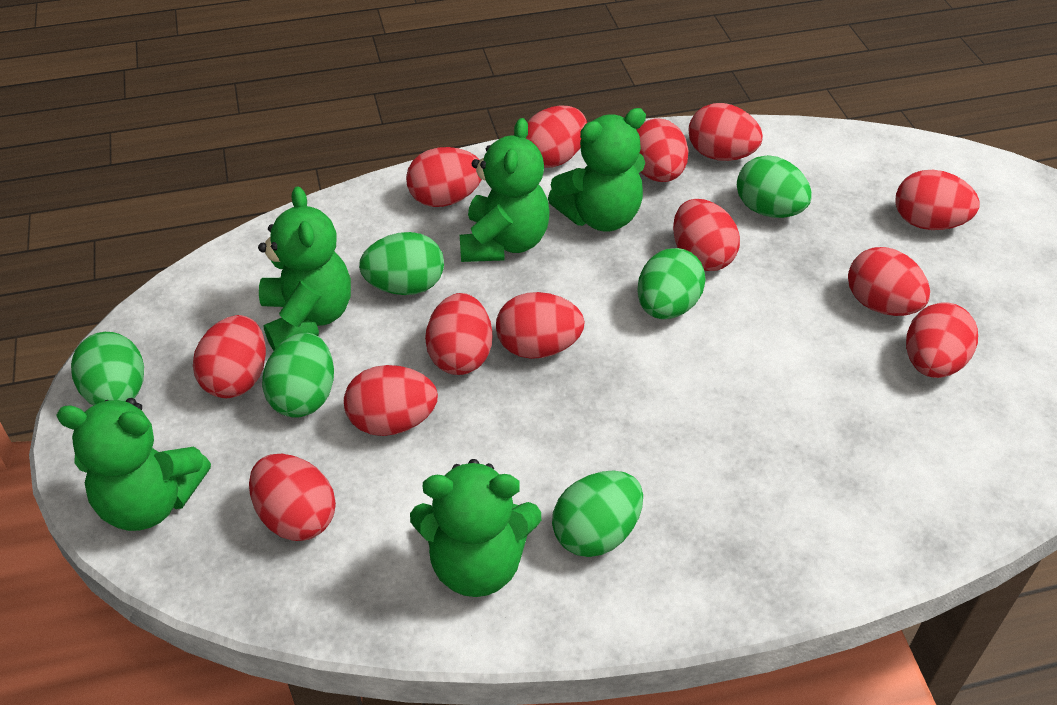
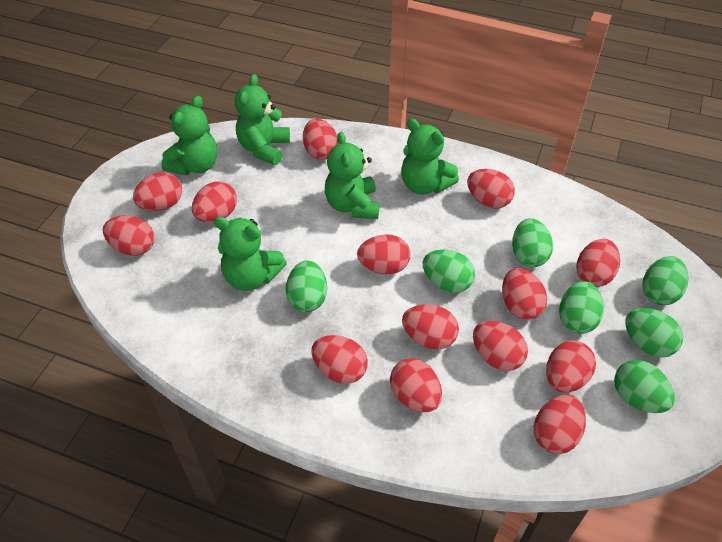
green egg: 6 -> 7
red egg: 13 -> 14

